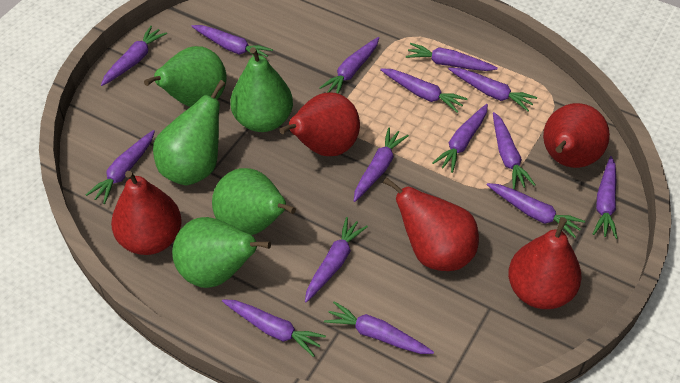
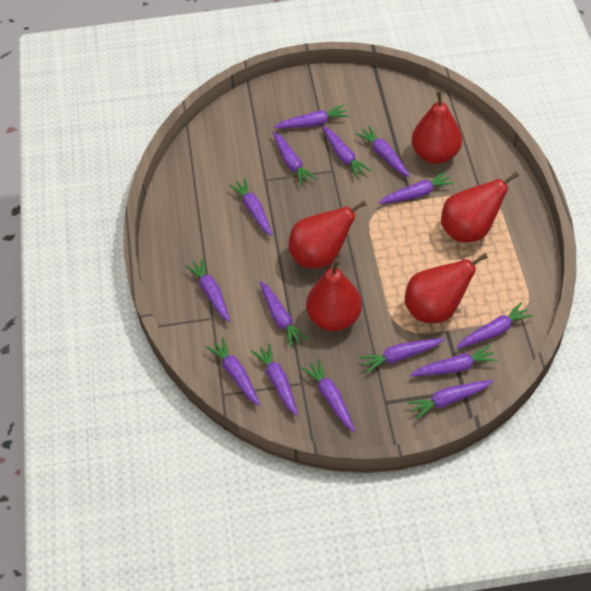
green pear: 5 -> 0

